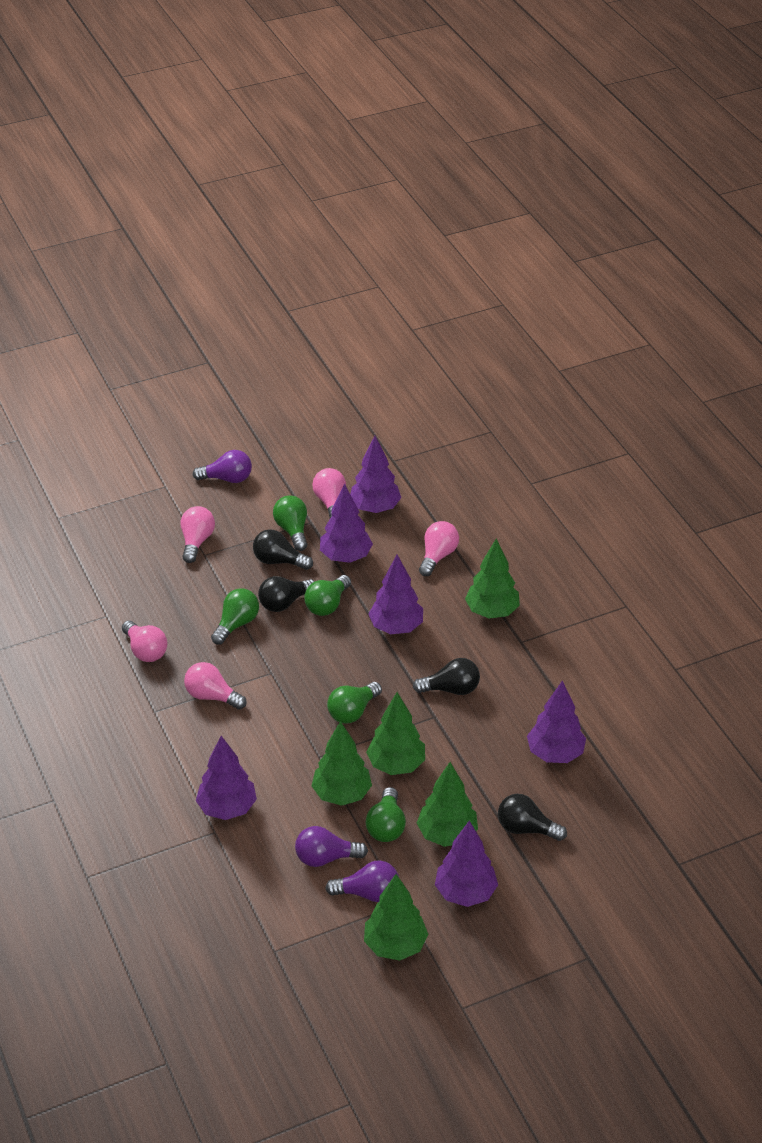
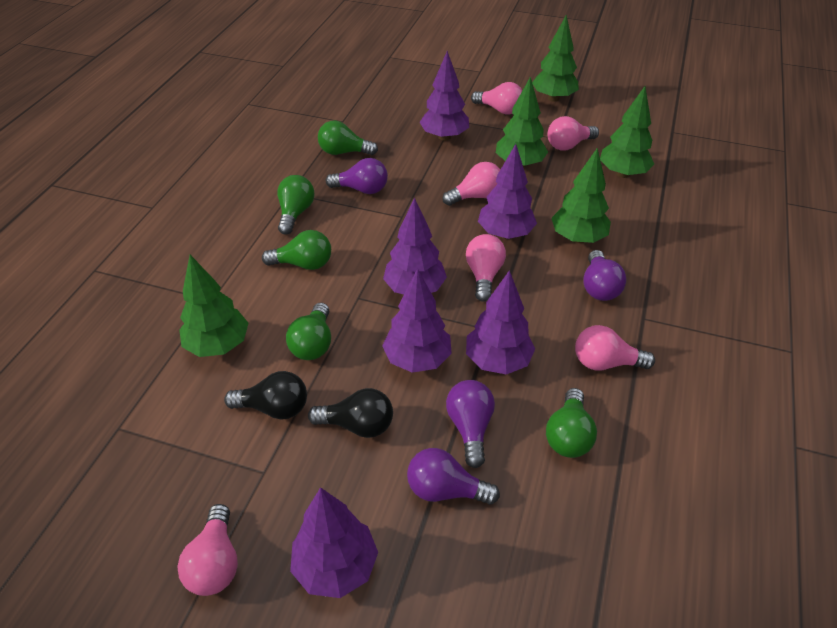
black light bulb: 4 -> 2
pink light bulb: 5 -> 6
purple light bulb: 3 -> 4

